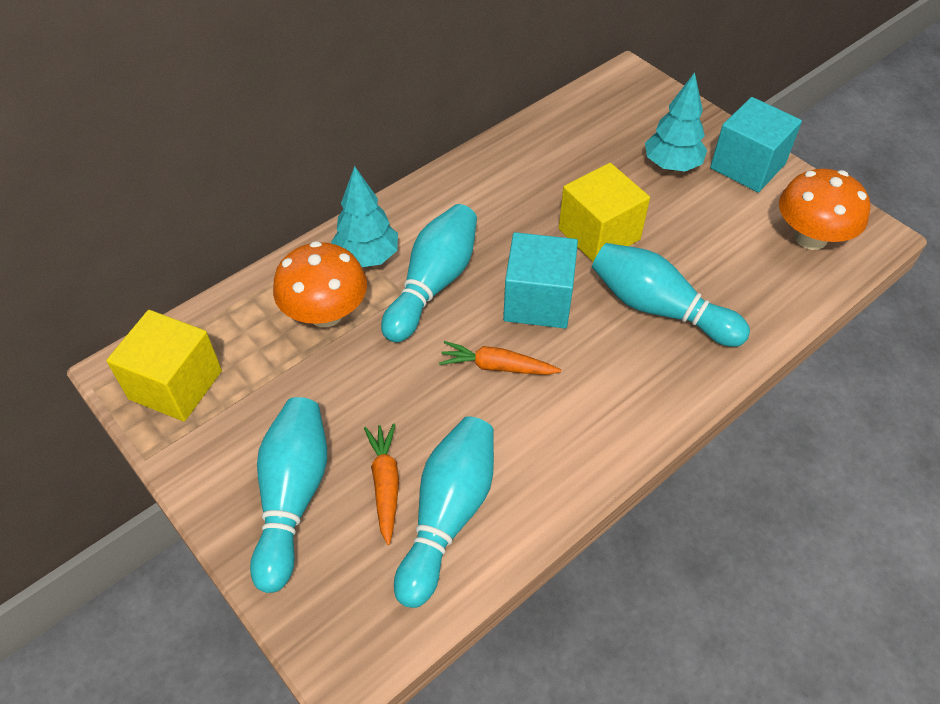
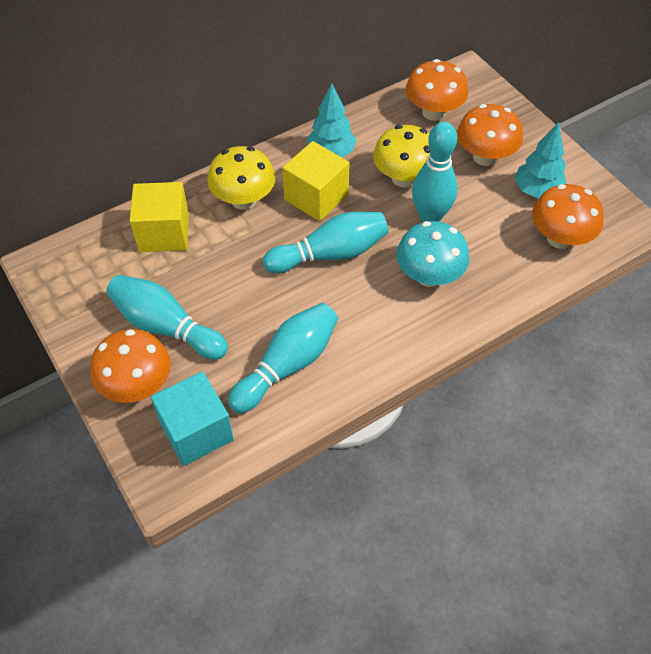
orange carrot: 2 -> 0
orange mushroom: 2 -> 4
turquoise cube: 2 -> 1
turquoise mushroom: 0 -> 1
yellow mushroom: 0 -> 2

